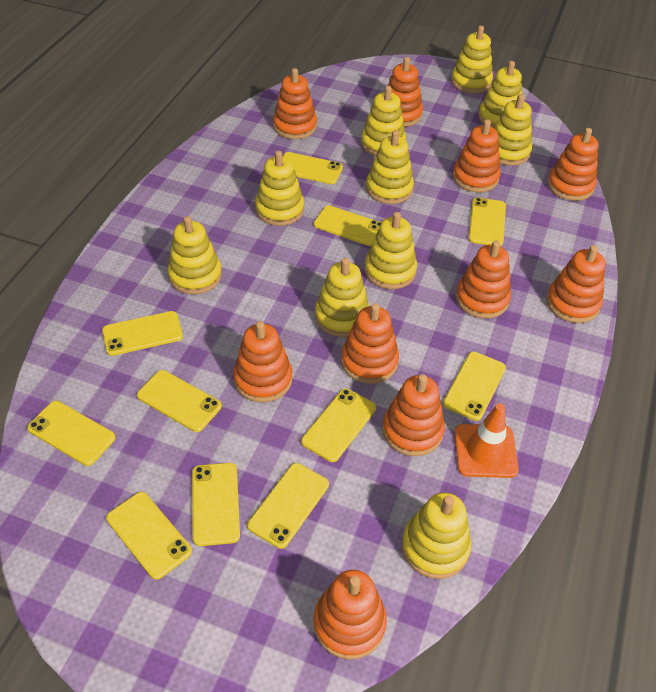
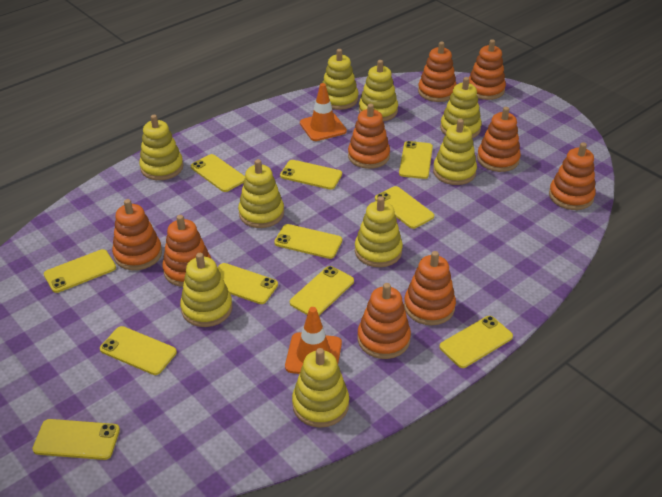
orange stacking toy: 10 -> 9
orange traffic cone: 1 -> 2
yellow stacking toy: 10 -> 9

